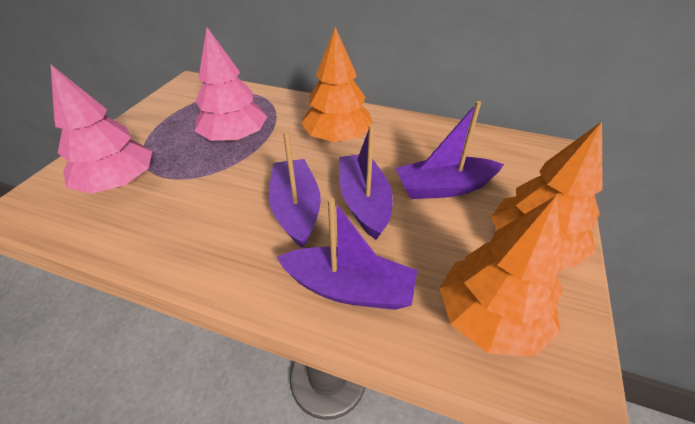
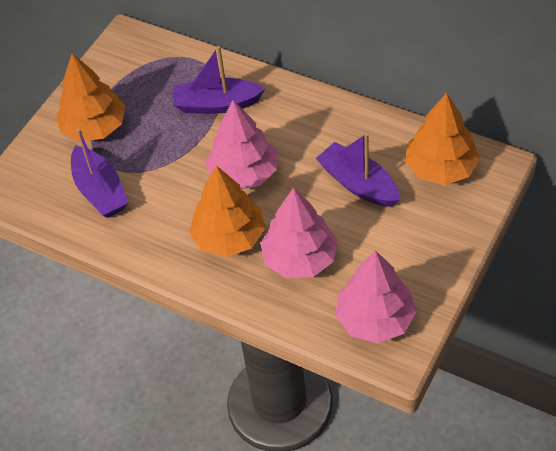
pink tree: 2 -> 3
purple boat: 4 -> 3

